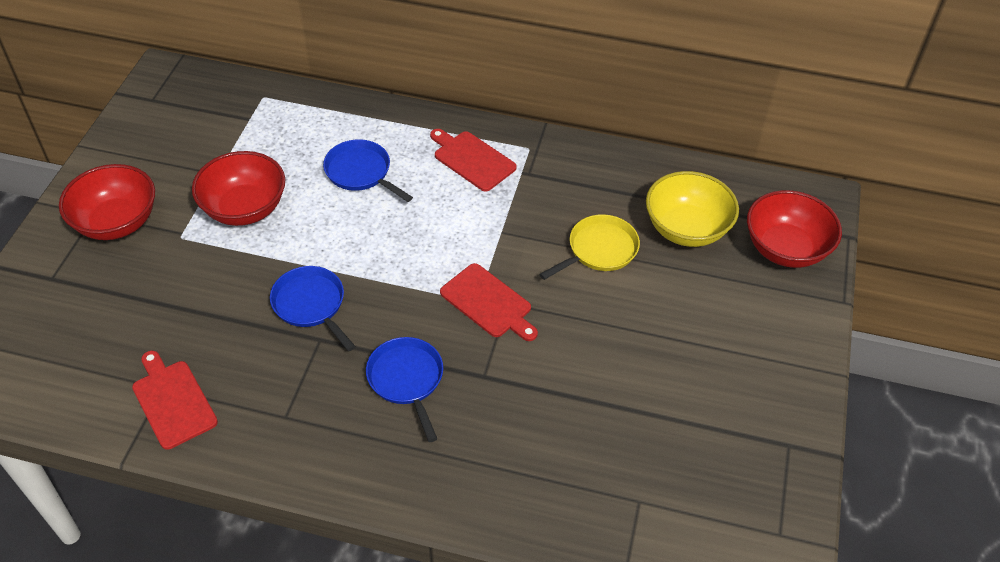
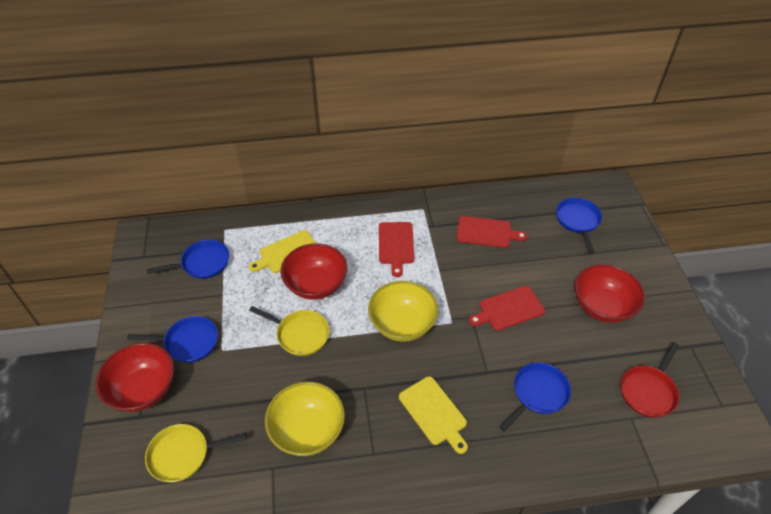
blue pan: 3 -> 4
red pan: 0 -> 1
yellow bowl: 1 -> 2
yellow cutting board: 0 -> 2
yellow pan: 1 -> 2

